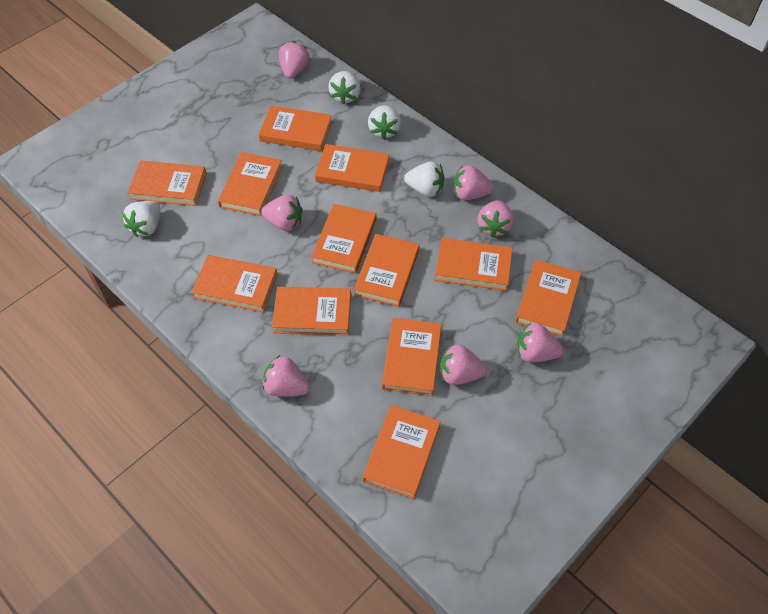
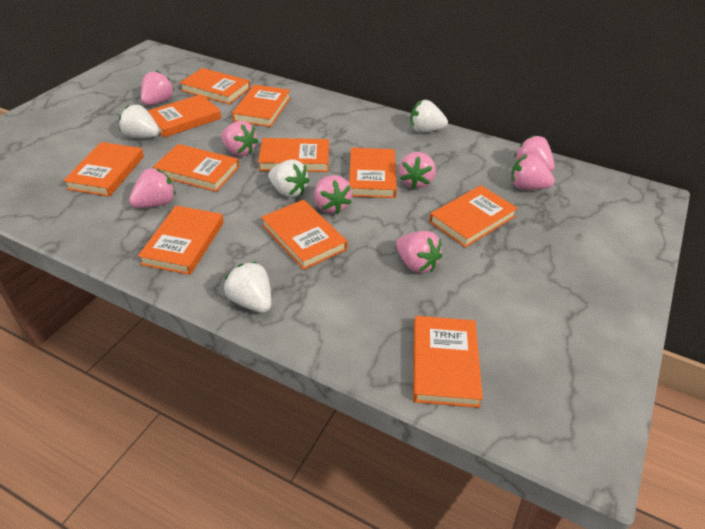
orange book: 12 -> 11
pink strawberry: 7 -> 8

